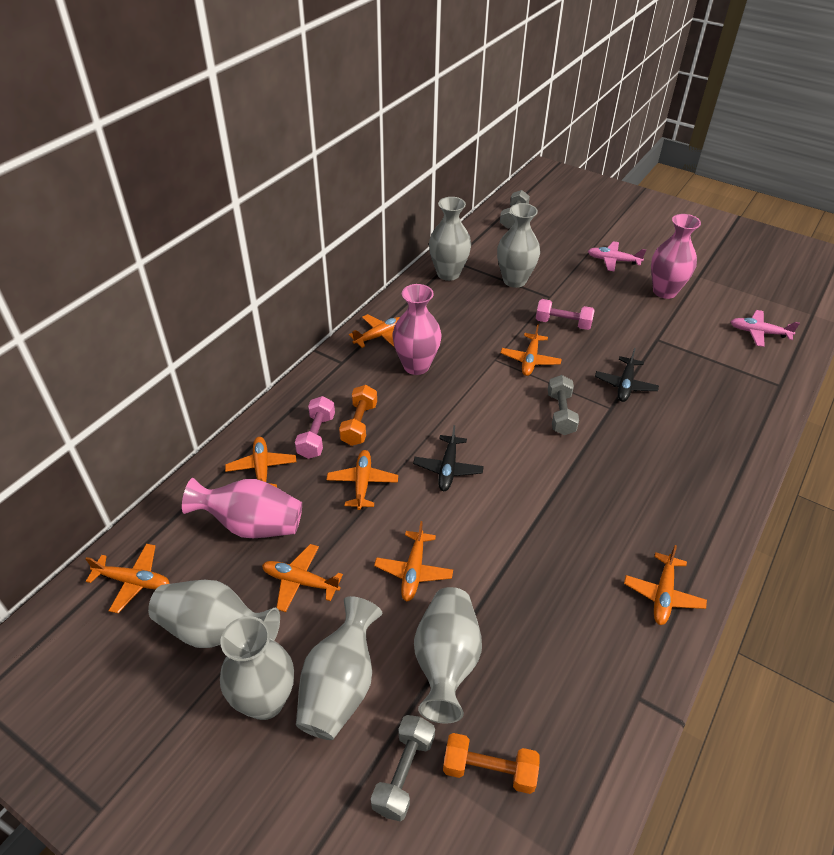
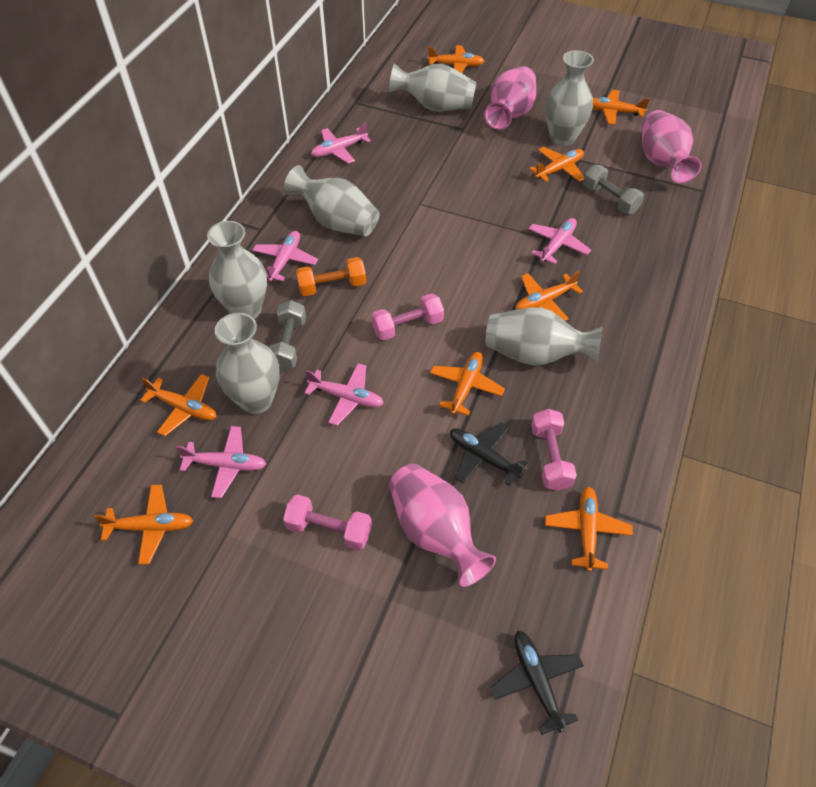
grey dumbbell: 3 -> 2
orange dumbbell: 2 -> 1
pink dumbbell: 2 -> 3
pink plane: 2 -> 5

